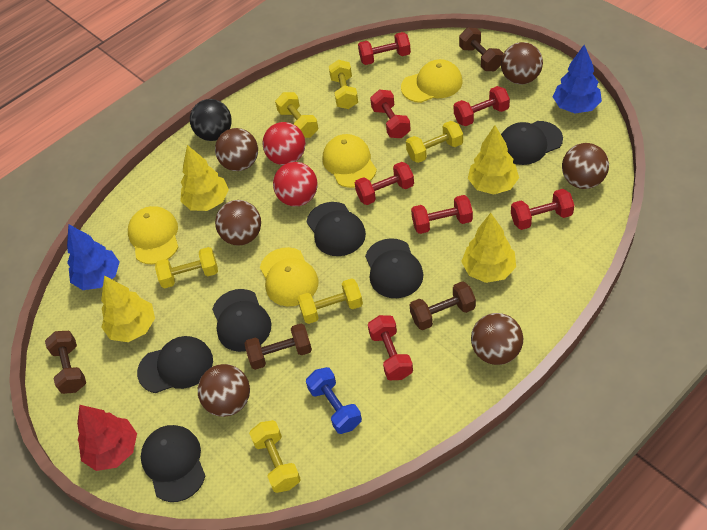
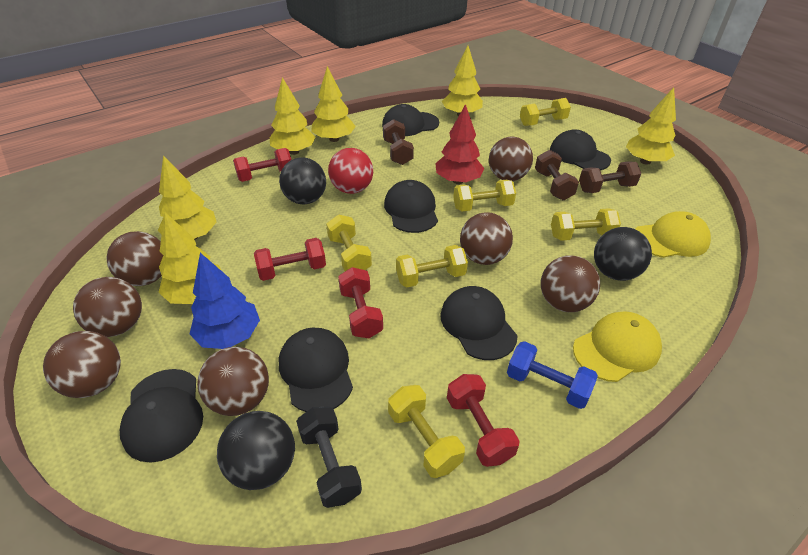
black ball: 1 -> 3
black dumbbell: 0 -> 1
blue tree: 2 -> 1
brown ball: 6 -> 7
brown dumbbell: 4 -> 3
red ball: 2 -> 1
red dumbbell: 7 -> 4
yellow cap: 4 -> 2
yellow tree: 4 -> 6

